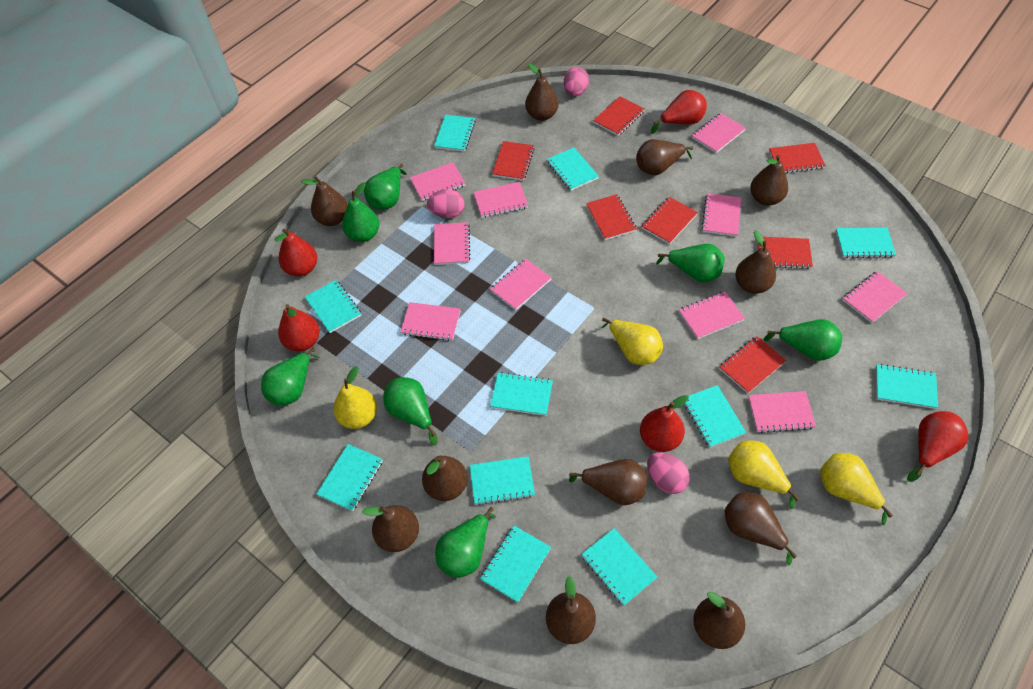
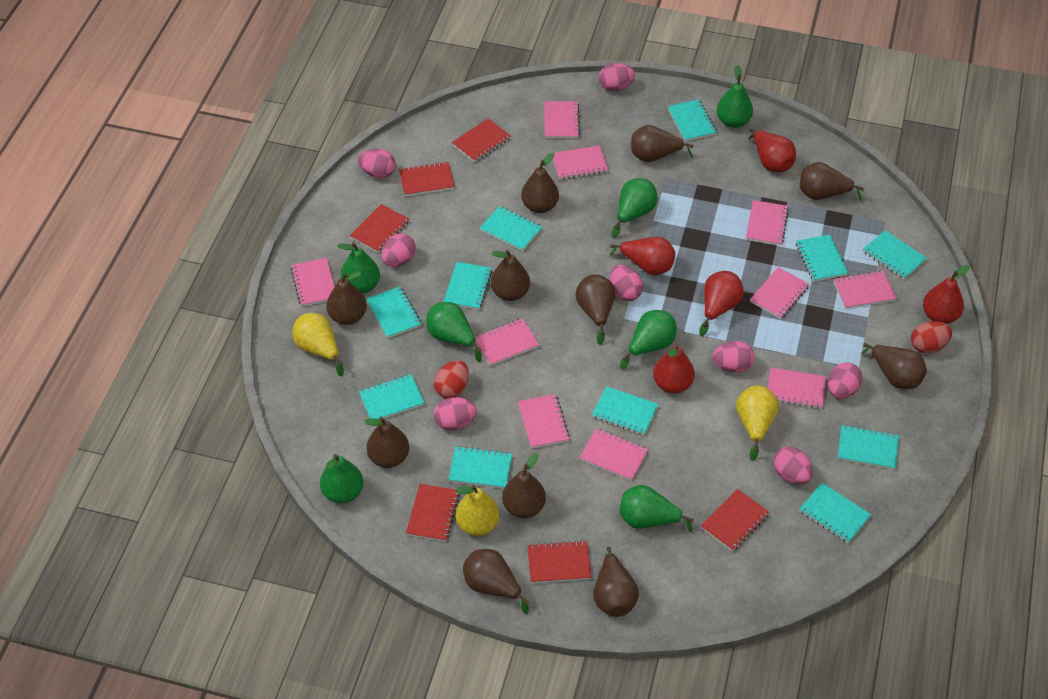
pink egg: 3 -> 8
red egg: 0 -> 2
red notebook: 7 -> 6
yellow pear: 4 -> 3

